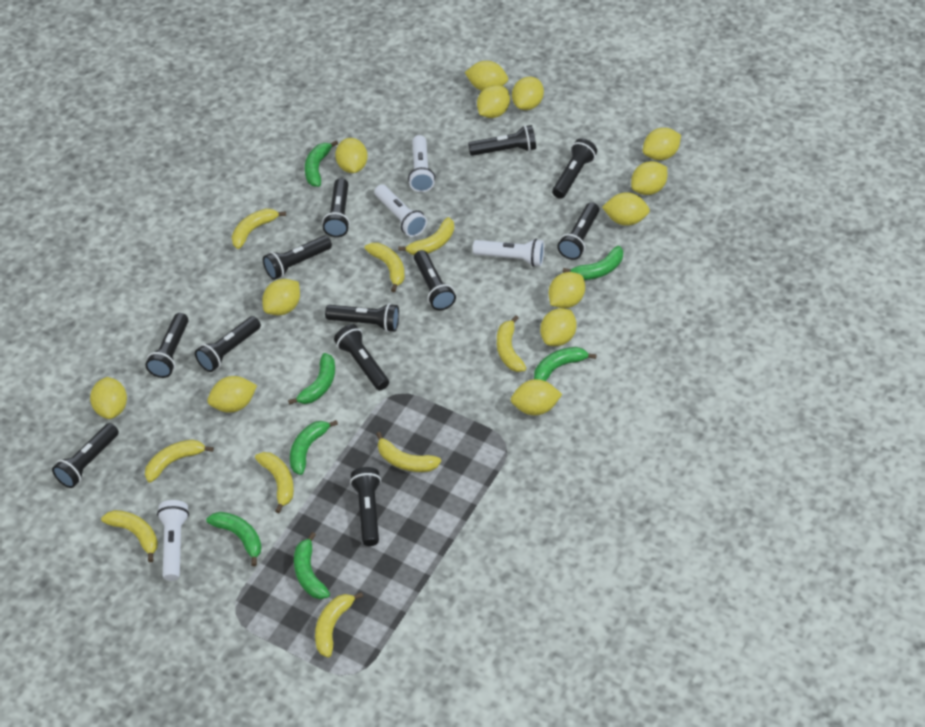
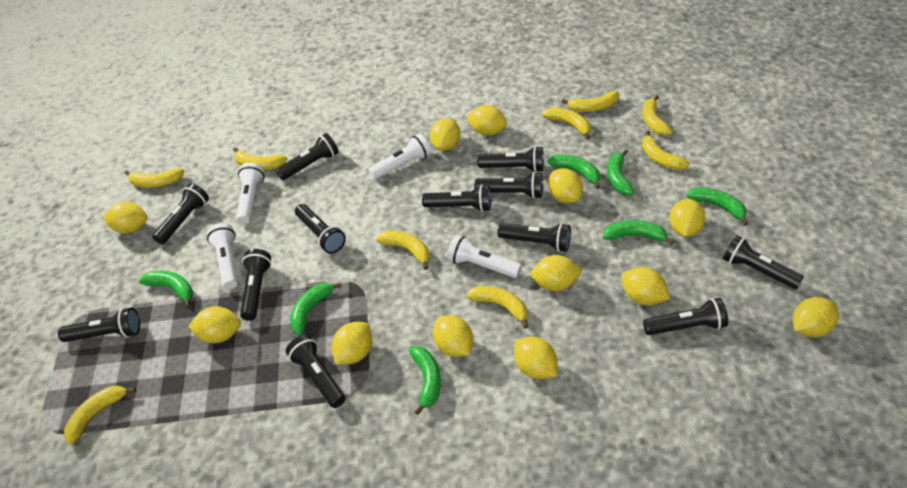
yellow lemon: 13 -> 12

